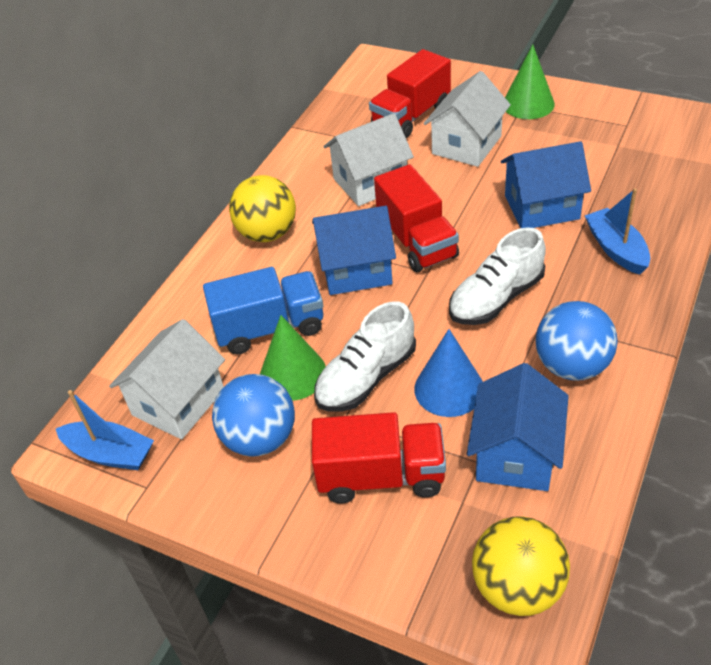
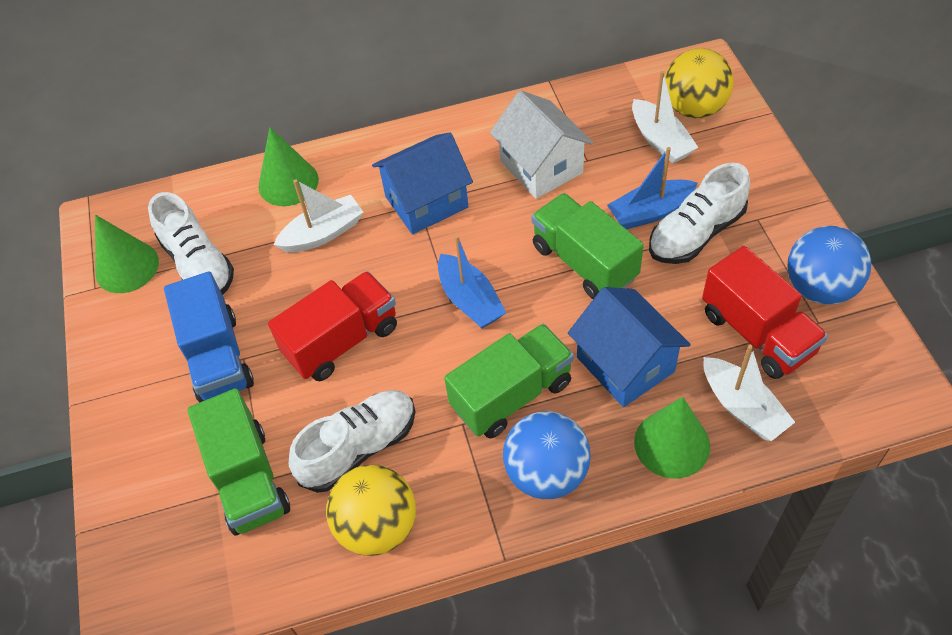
blue cone: 1 -> 0
blue house: 3 -> 2
green cone: 2 -> 3
green truck: 0 -> 3
red truck: 3 -> 2
white boat: 0 -> 3
white house: 3 -> 1
white shoe: 2 -> 3

